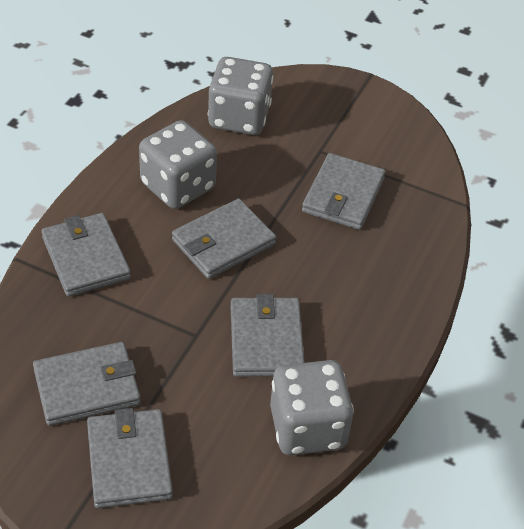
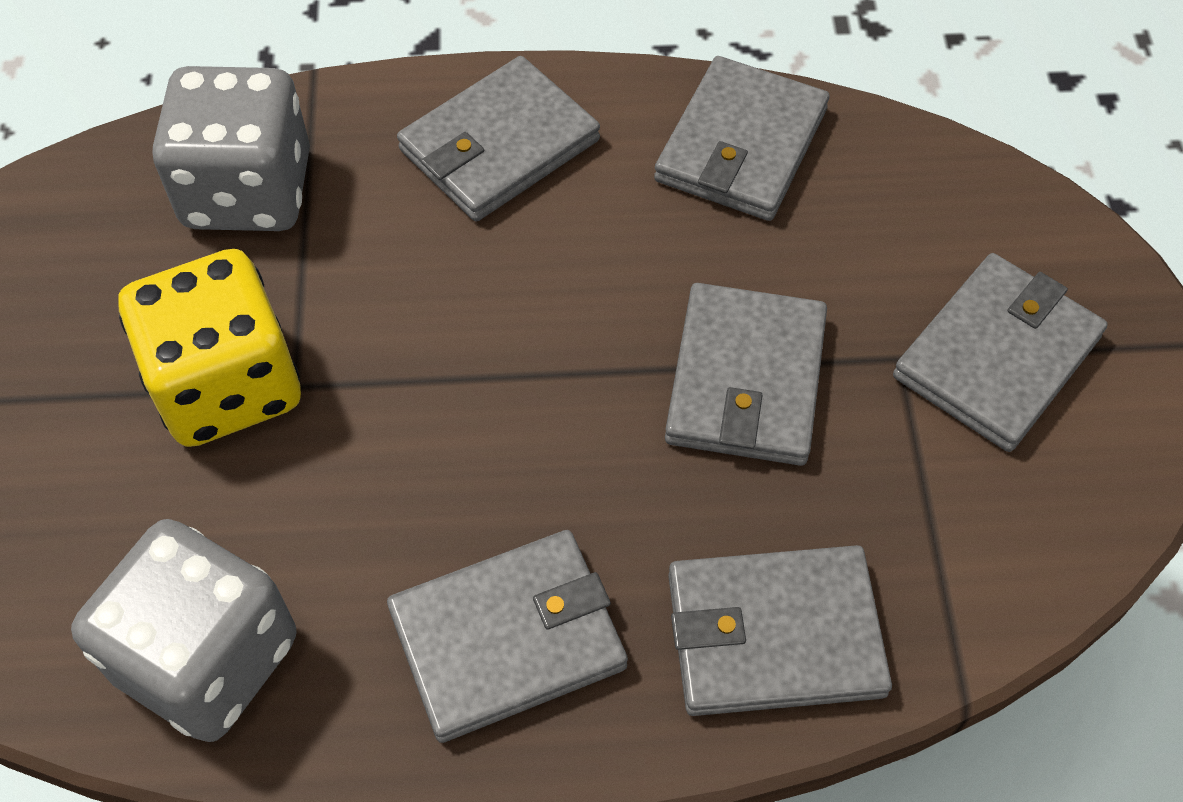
grey dice: 3 -> 2
yellow dice: 0 -> 1

